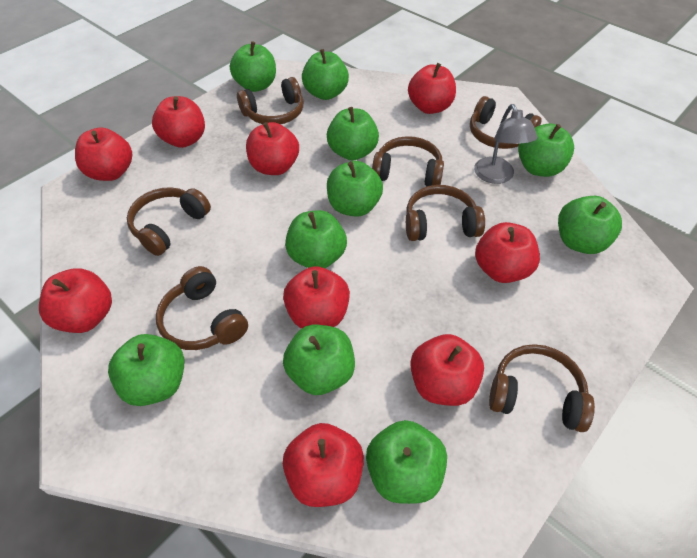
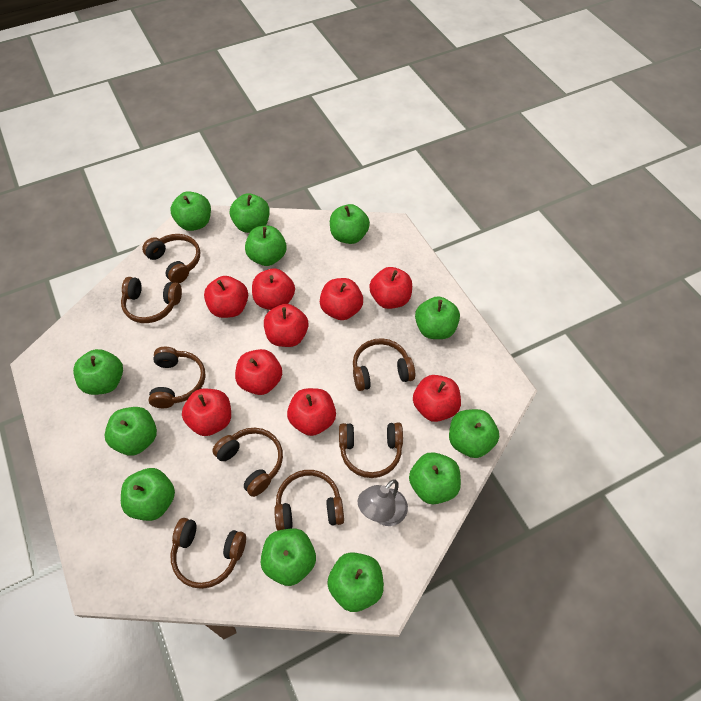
brown headphones: 7 -> 8
green apple: 10 -> 12

